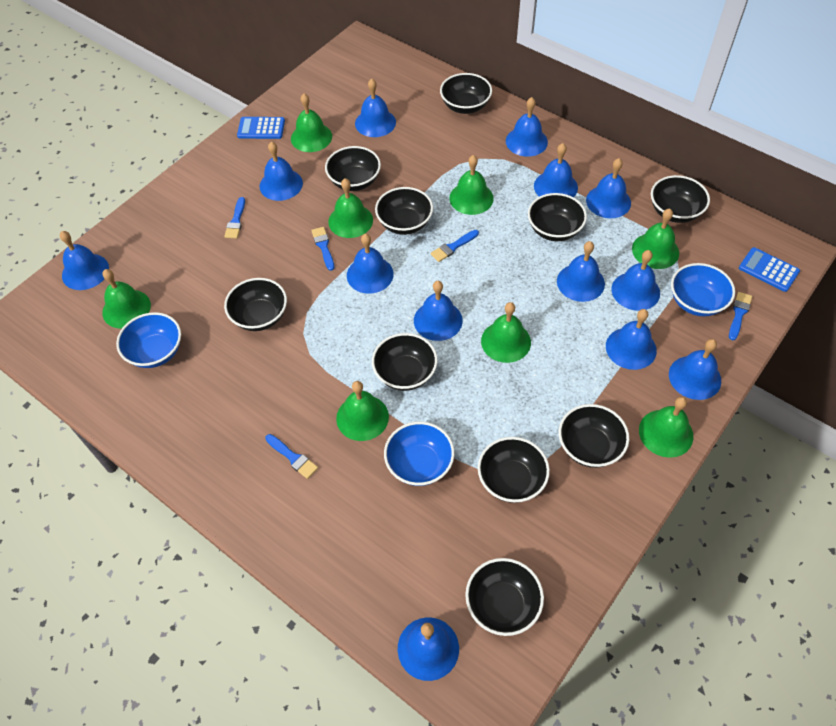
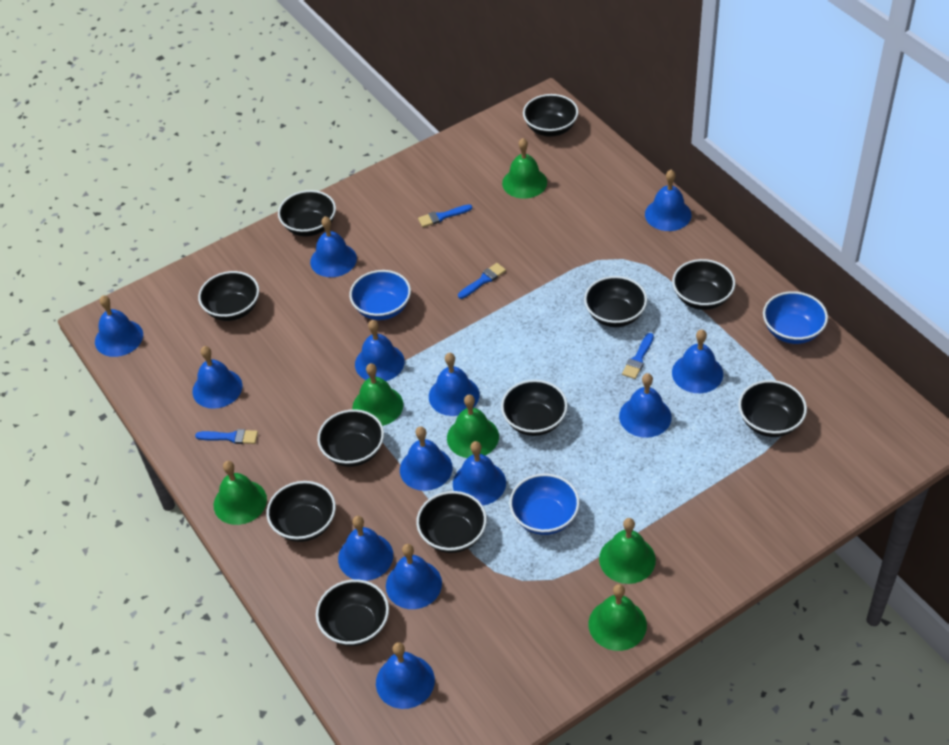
black bowl: 10 -> 11
blue brush: 5 -> 4
blue calculator: 2 -> 0
green bell: 8 -> 6

